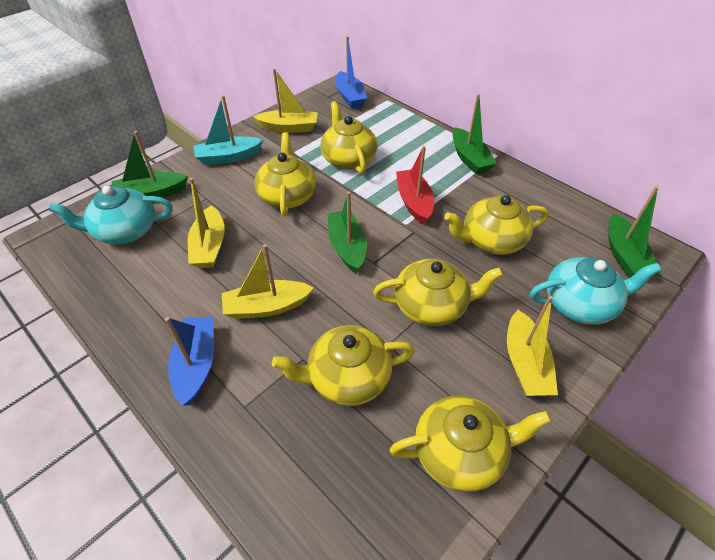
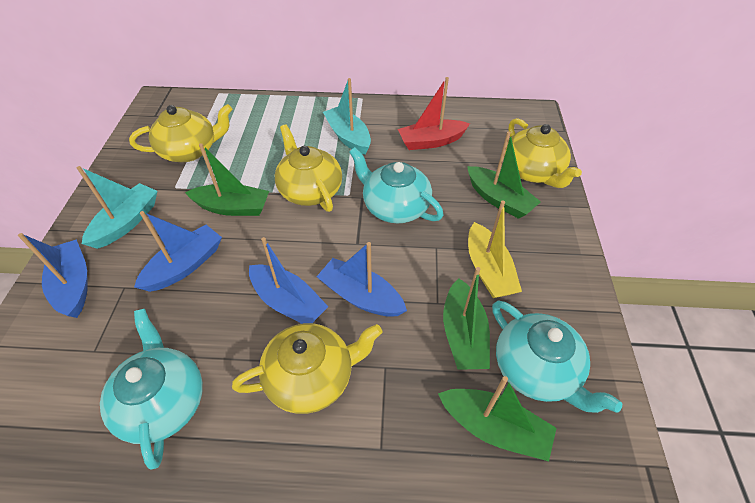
blue boat: 2 -> 4
turquoise boat: 1 -> 2
turquoise teapot: 2 -> 3
yellow boat: 4 -> 1
yellow teapot: 6 -> 4

